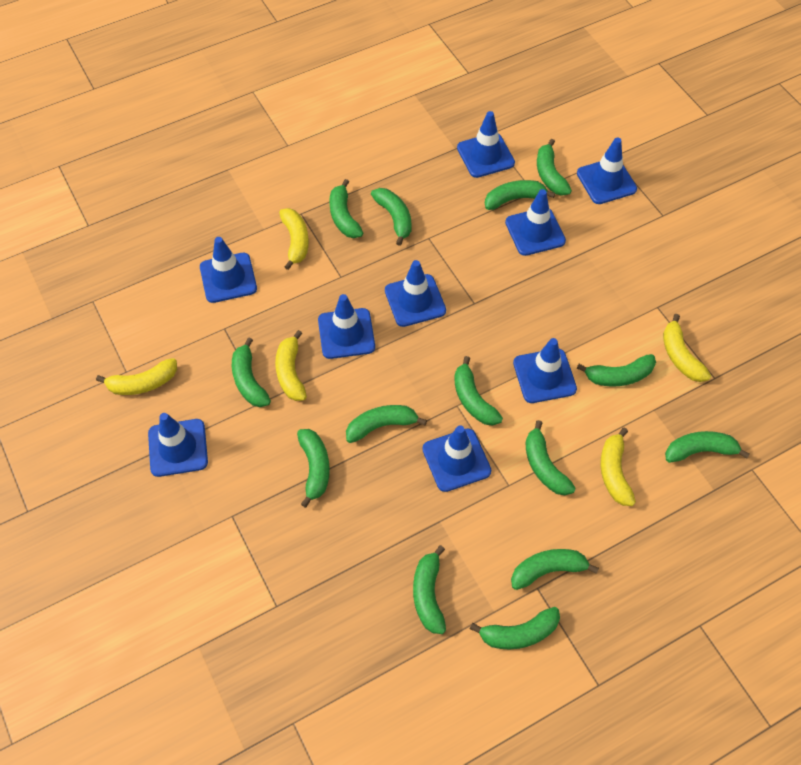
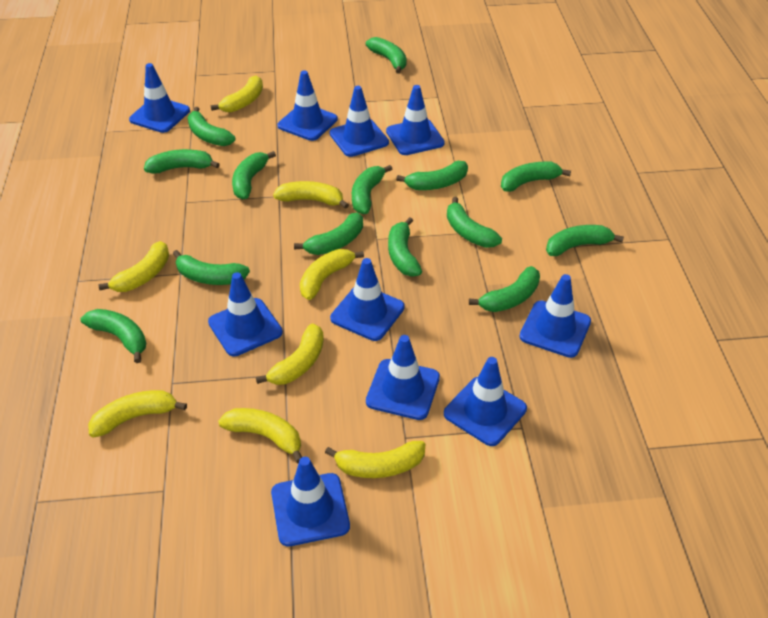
blue traffic cone: 9 -> 10
yellow banana: 5 -> 8

